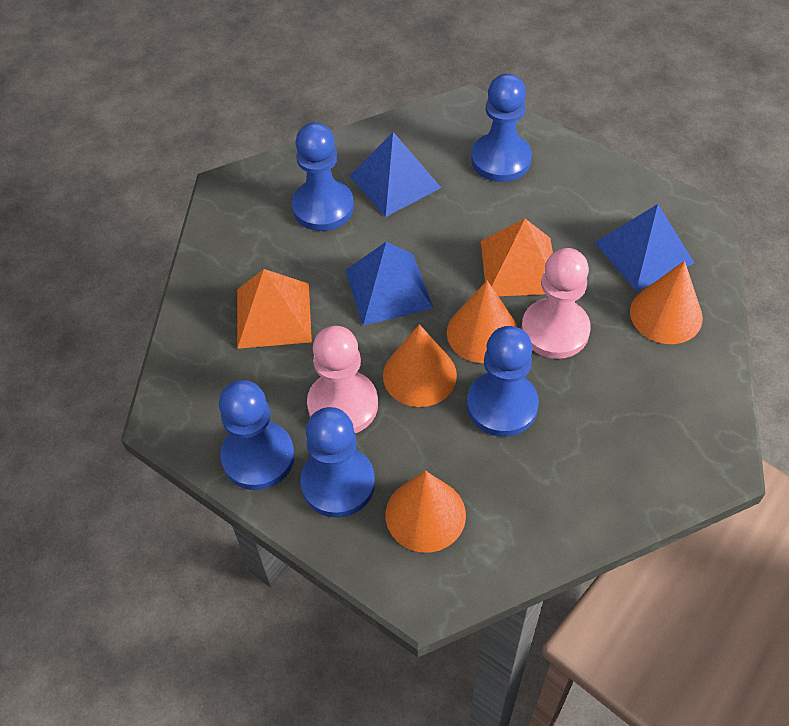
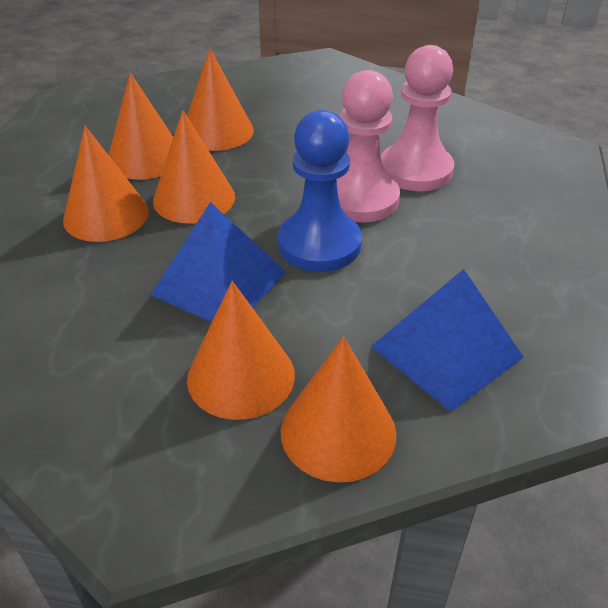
blue pawn: 5 -> 1
blue pyramid: 3 -> 2
orange cone: 4 -> 6
orange pyramid: 2 -> 0

